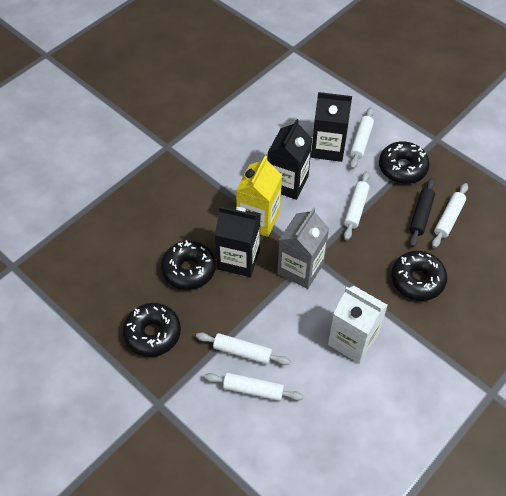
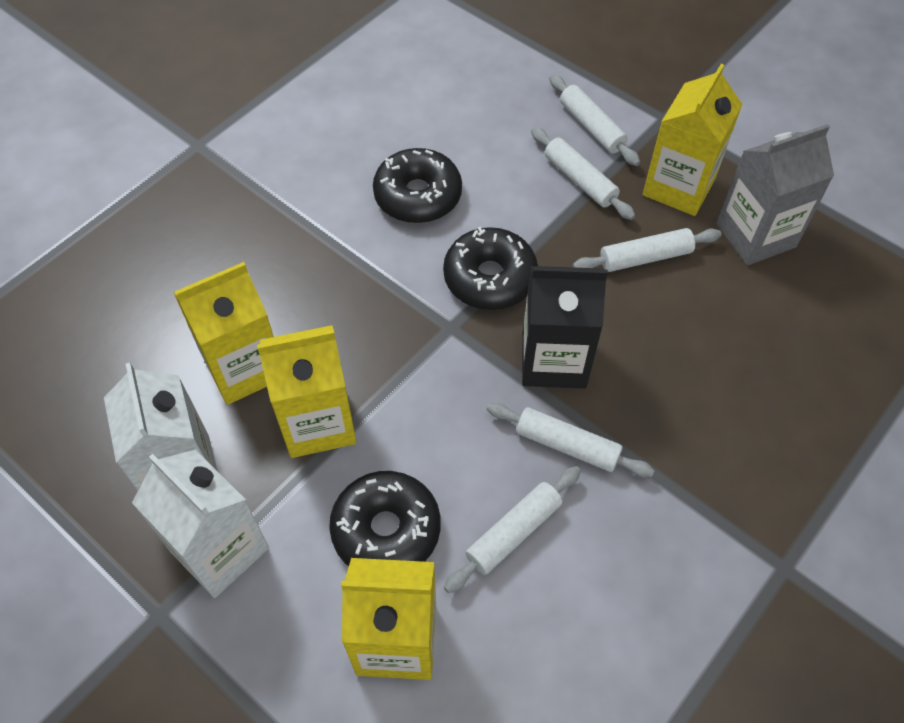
black carton: 3 -> 1
black donut: 4 -> 3
black rolling pin: 1 -> 0
white carton: 1 -> 2
yellow carton: 1 -> 4

